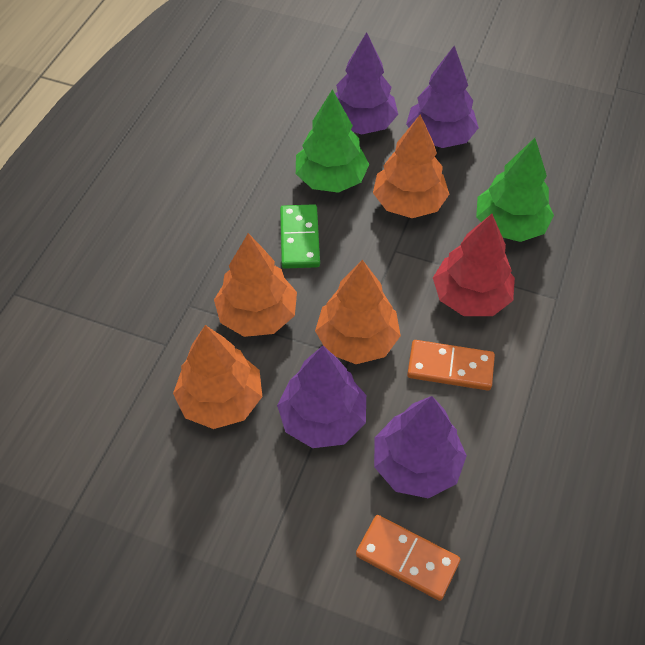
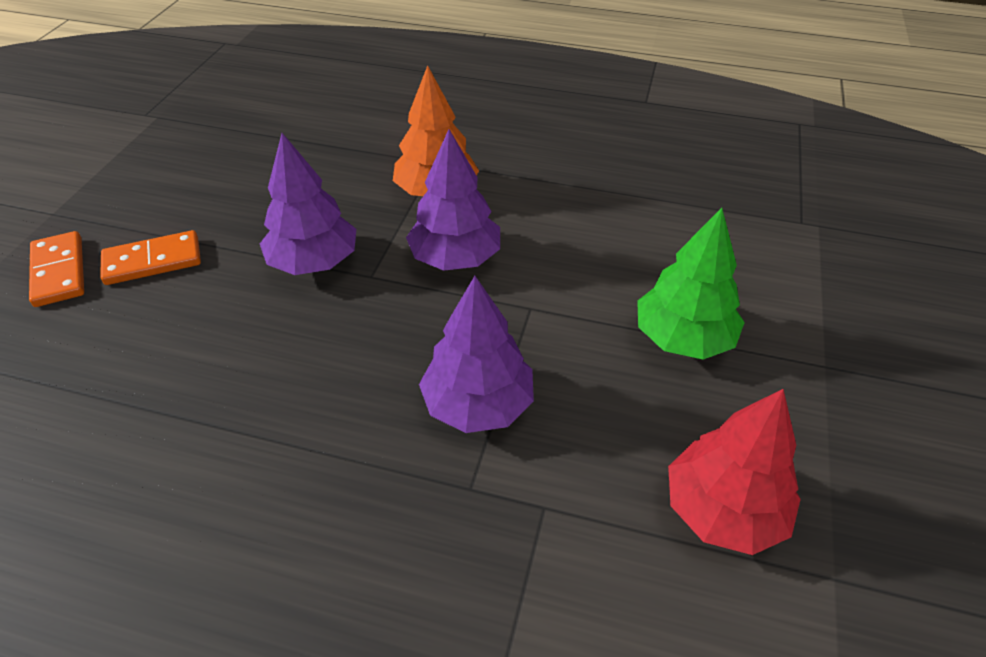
green domino: 1 -> 0
green tree: 2 -> 1
orange tree: 4 -> 1
purple tree: 4 -> 3

